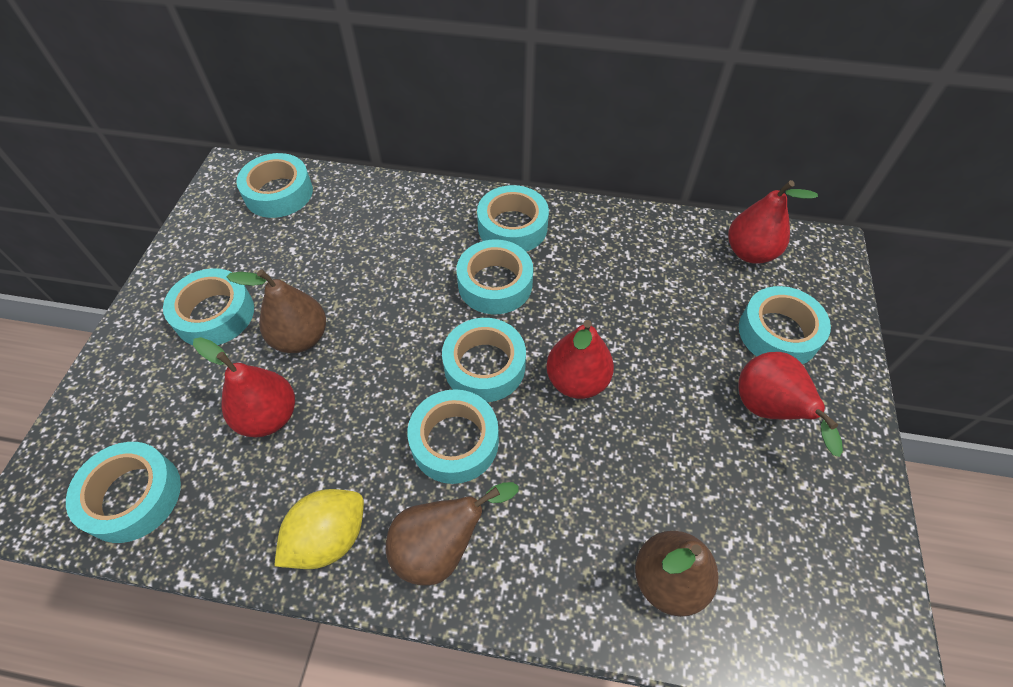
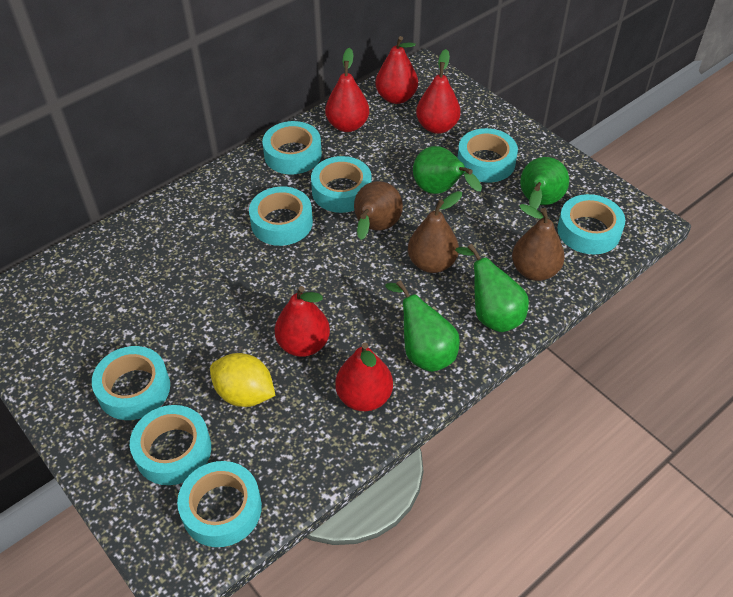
green pear: 0 -> 4
red pear: 4 -> 5

